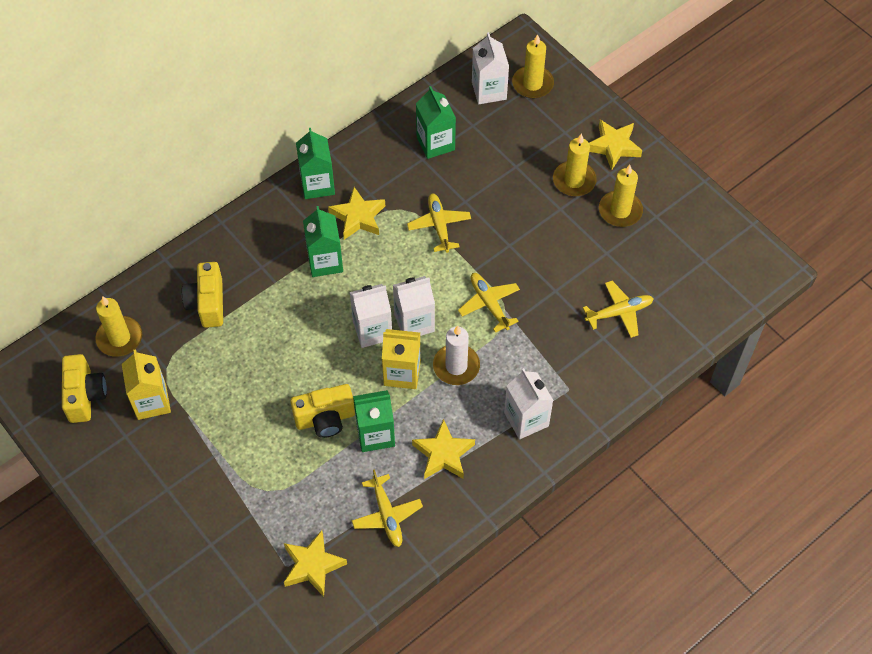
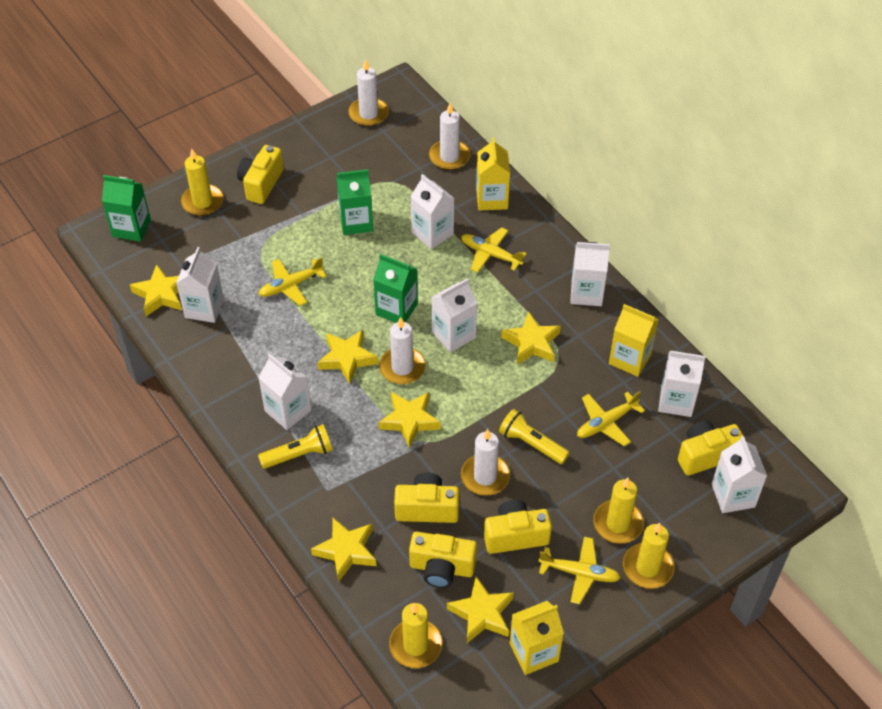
green carton: 4 -> 3
white candle: 1 -> 4
white carton: 4 -> 7
yellow camera: 3 -> 5
yellow carton: 2 -> 3
yellow flashlight: 0 -> 2
yellow star: 4 -> 6

